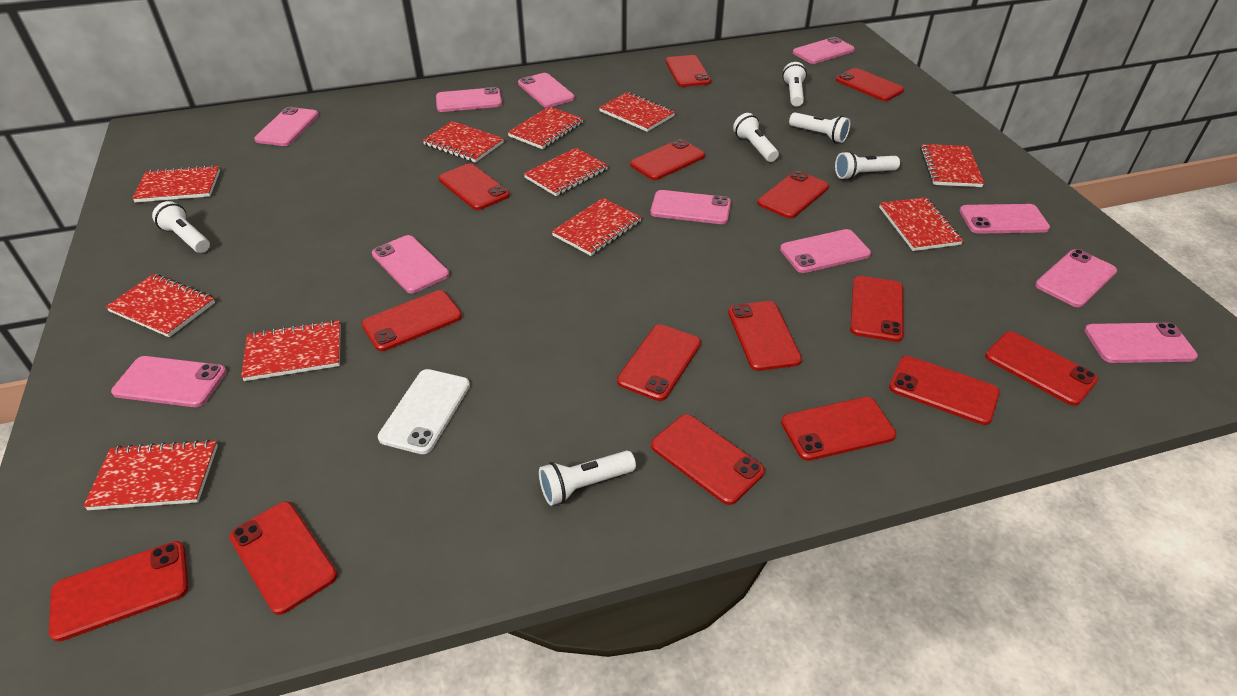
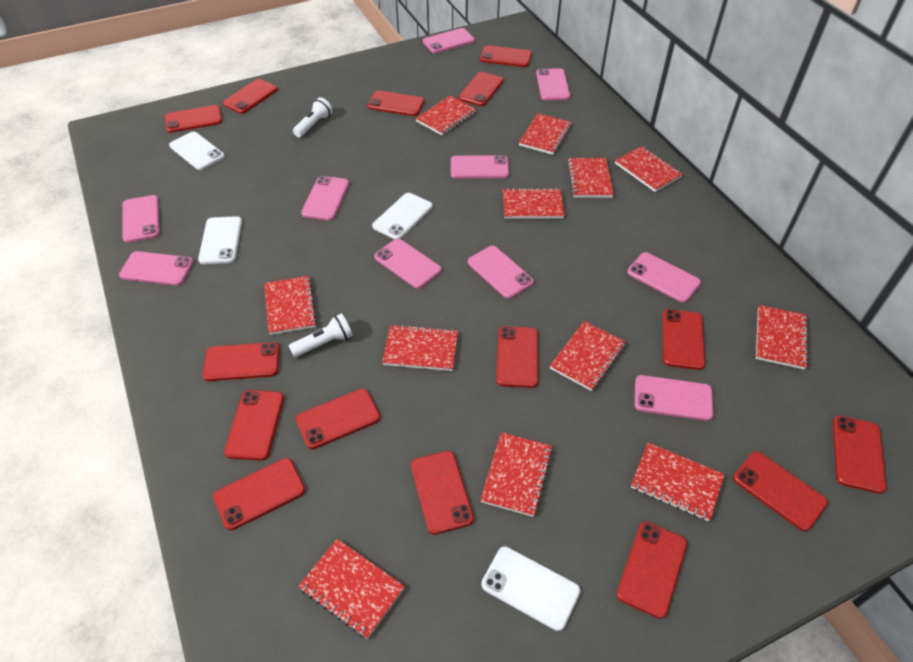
pink phone: 11 -> 10
red notebook: 11 -> 12
white flashlight: 6 -> 2
white phone: 1 -> 4

